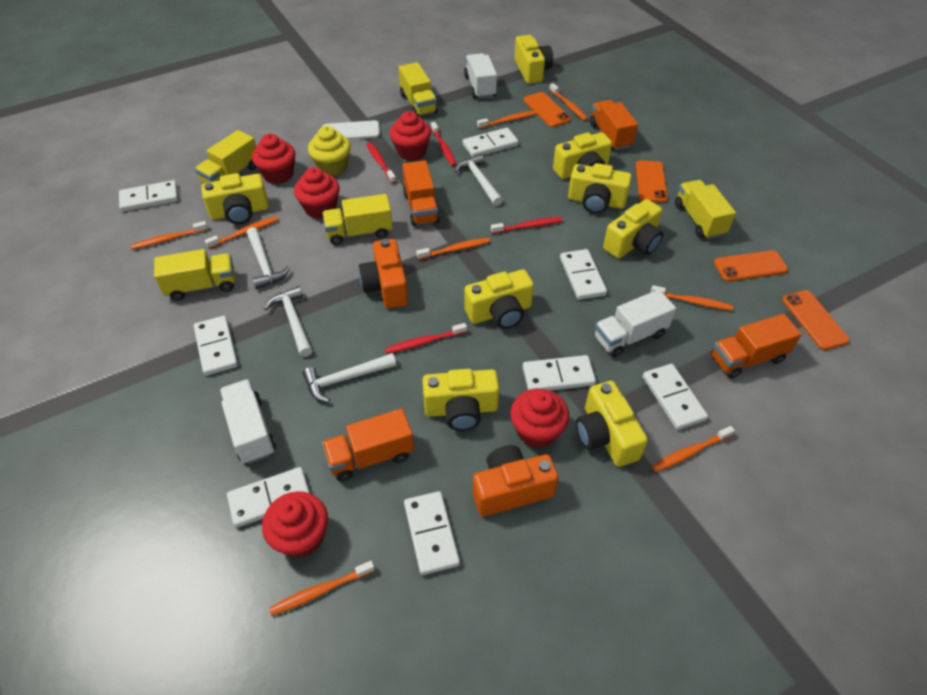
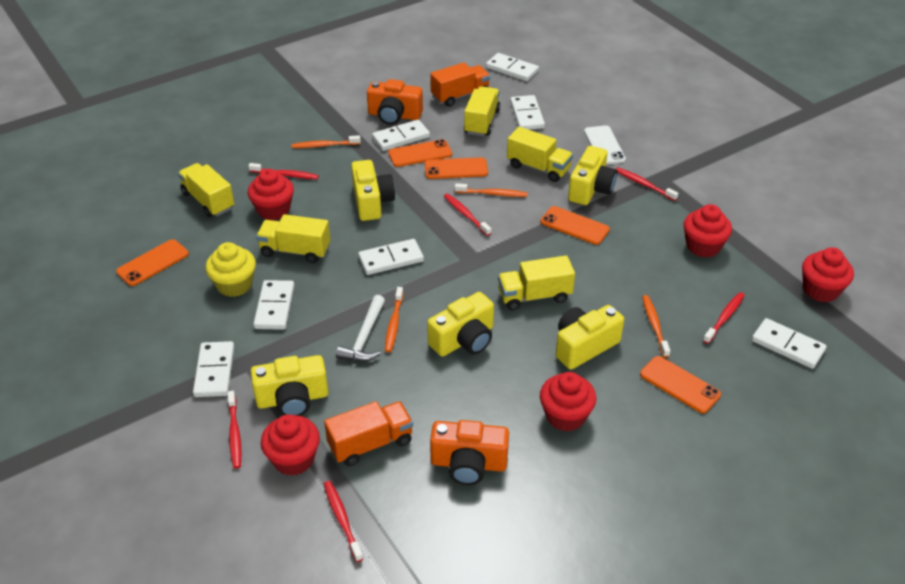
orange phone: 4 -> 5
orange toothbrush: 8 -> 4
orange truck: 4 -> 2
red toothbrush: 4 -> 6
white domino: 8 -> 7
white hammer: 4 -> 1
white truck: 3 -> 0
yellow camera: 8 -> 5

